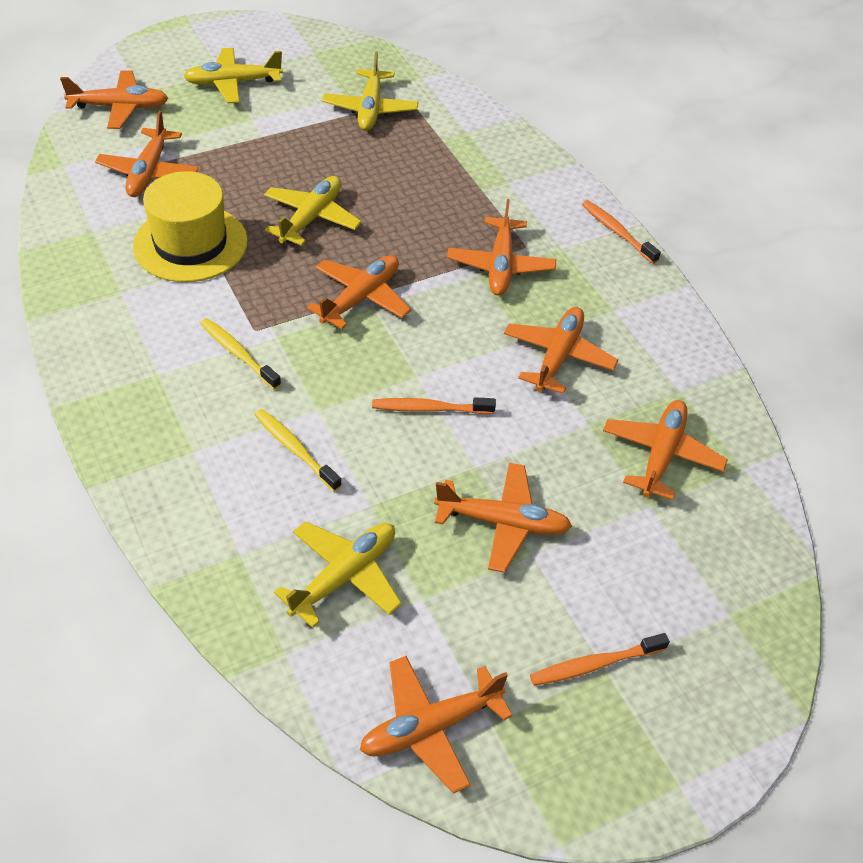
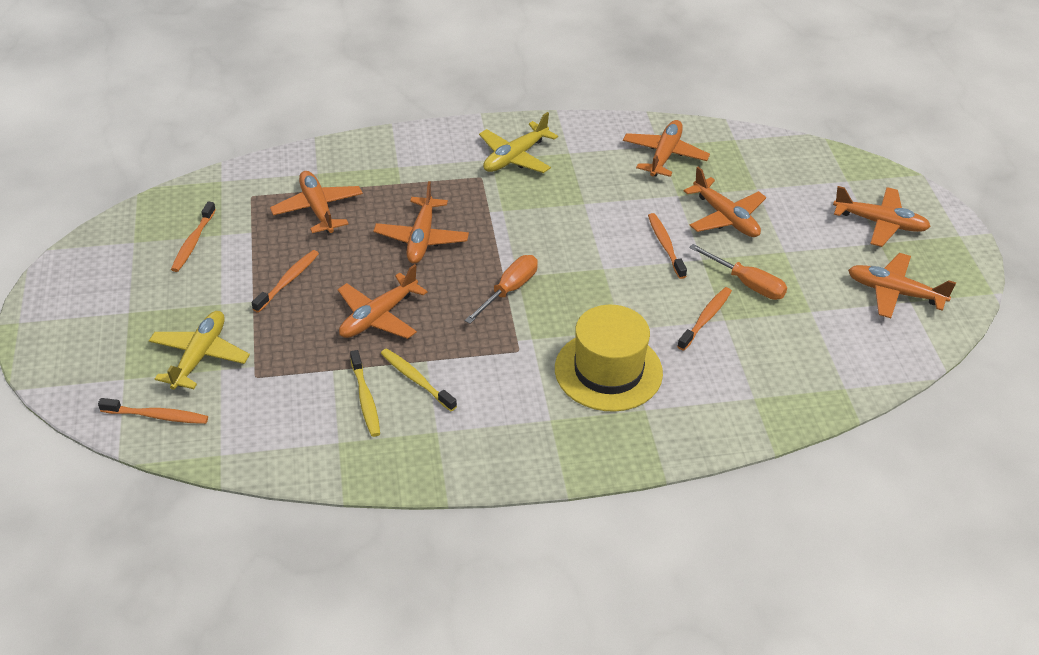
orange plane: 8 -> 7
orange screwdriver: 0 -> 2
orange toothbrush: 3 -> 5
yellow plane: 4 -> 2

